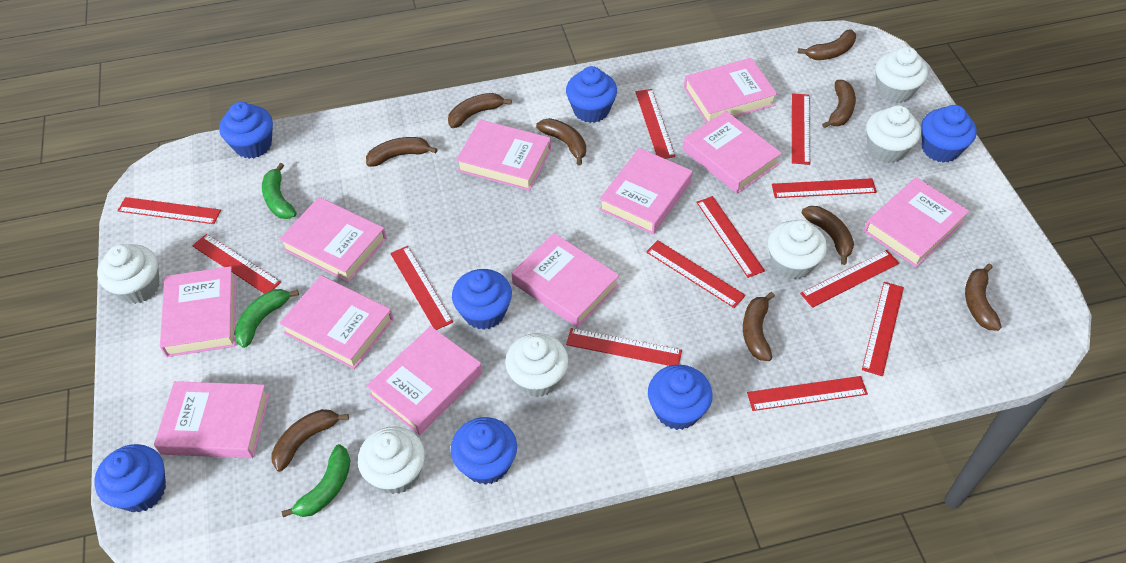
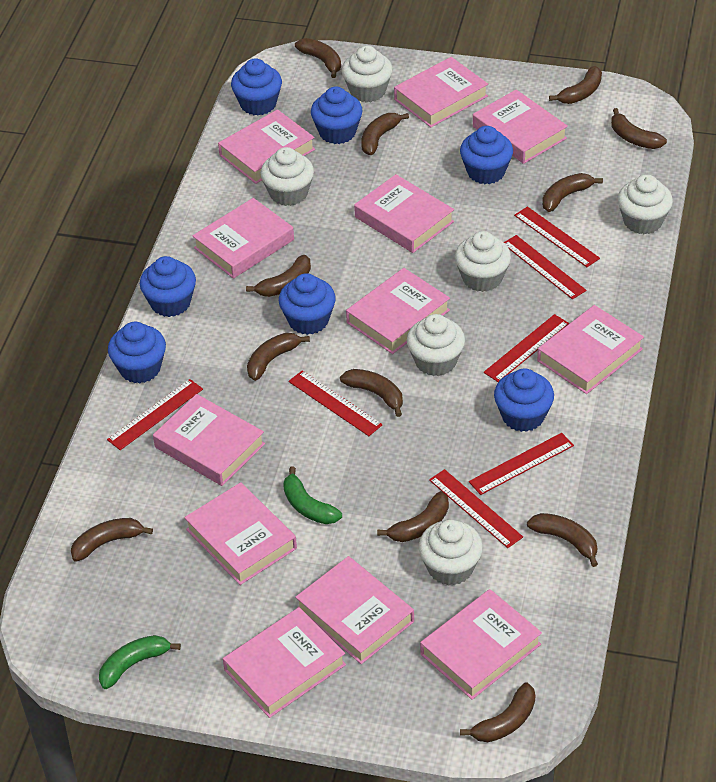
brown banana: 9 -> 12
green banana: 3 -> 2
pink book: 11 -> 12
red ruler: 12 -> 7

